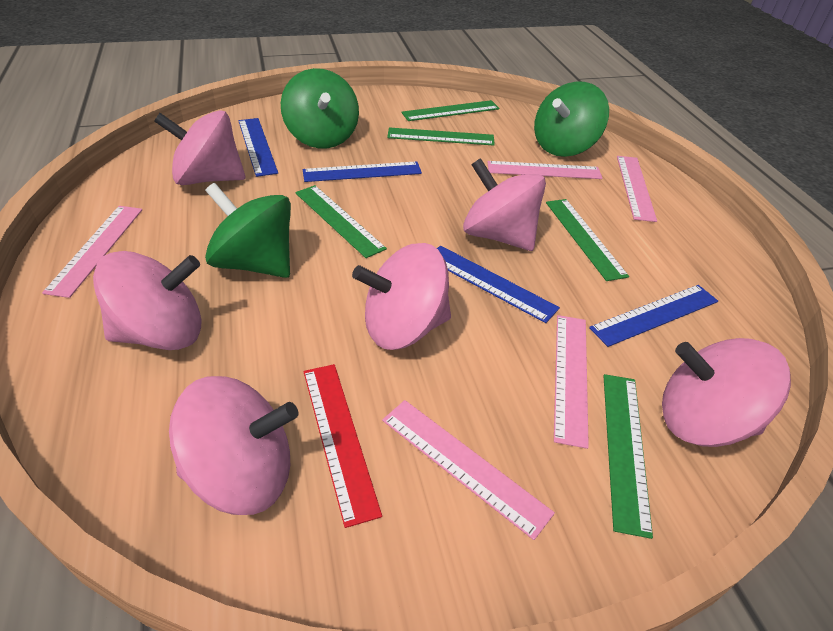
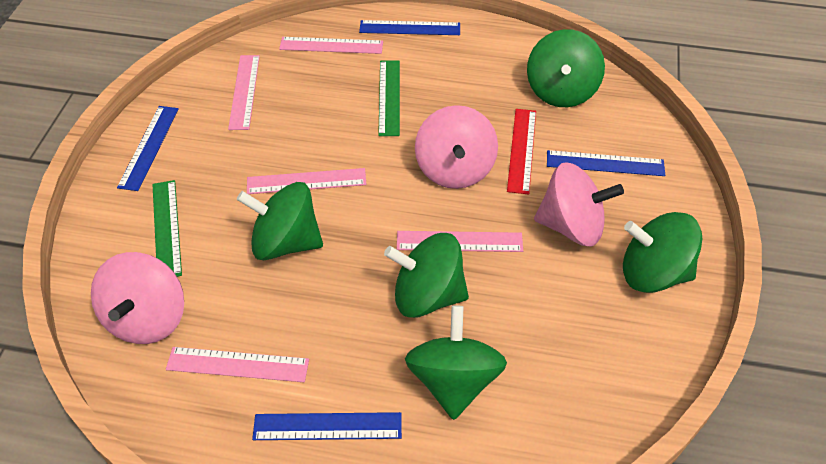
green ruler: 5 -> 2
green spinning top: 3 -> 5
pink spinning top: 6 -> 3

